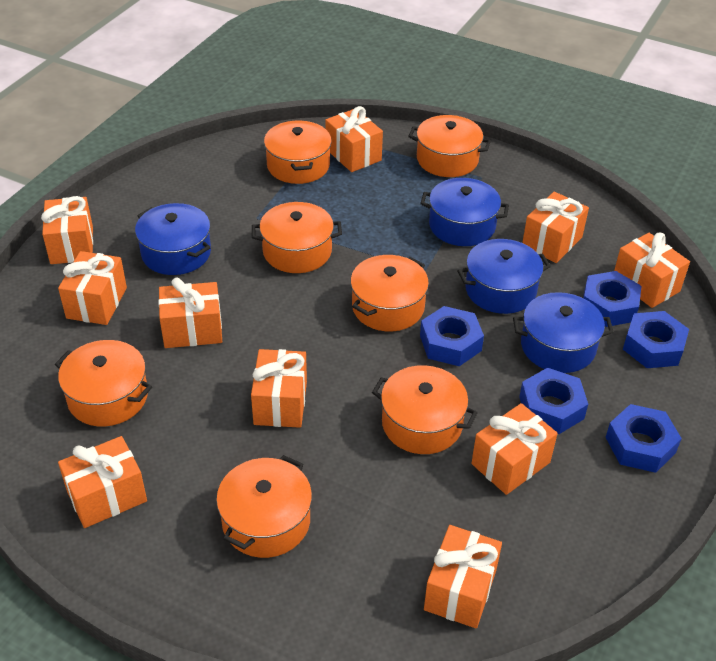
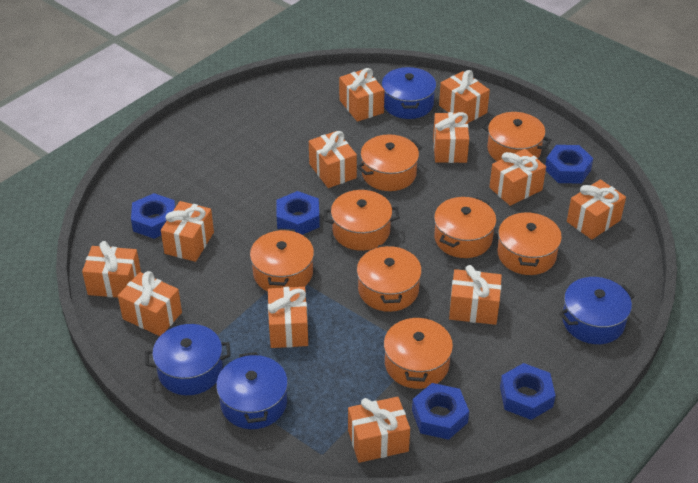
orange gift: 10 -> 12
orange pot: 7 -> 8

